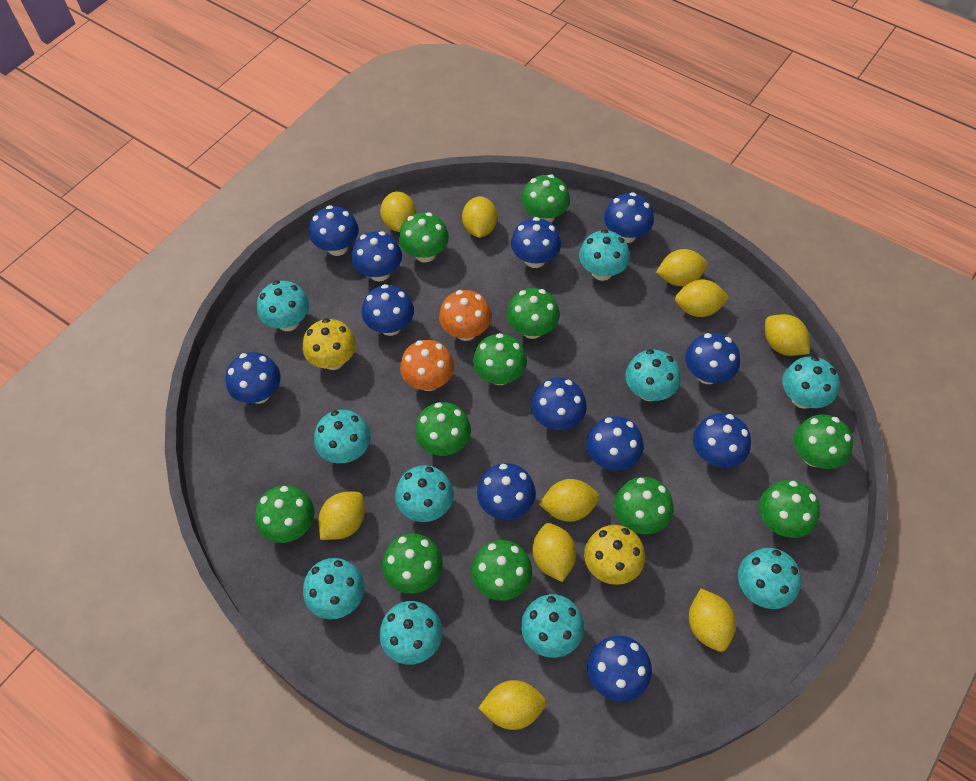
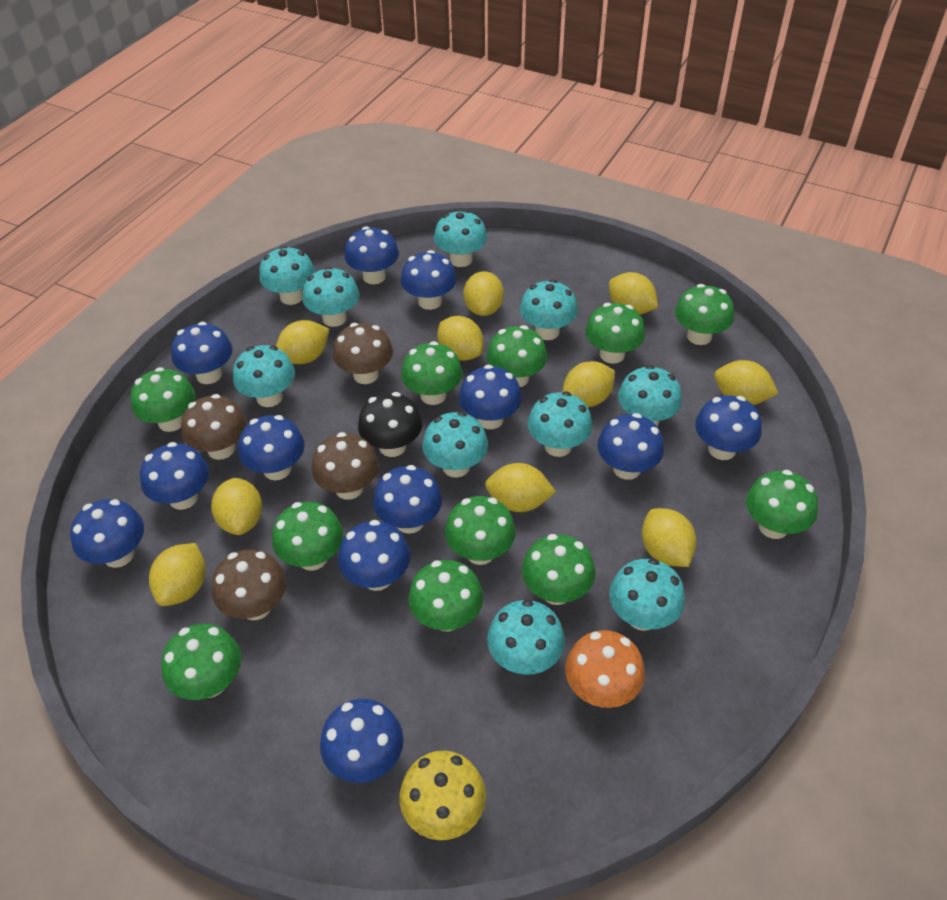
black mushroom: 0 -> 1
brown mushroom: 0 -> 4
orange mushroom: 2 -> 1
yellow mushroom: 2 -> 1

